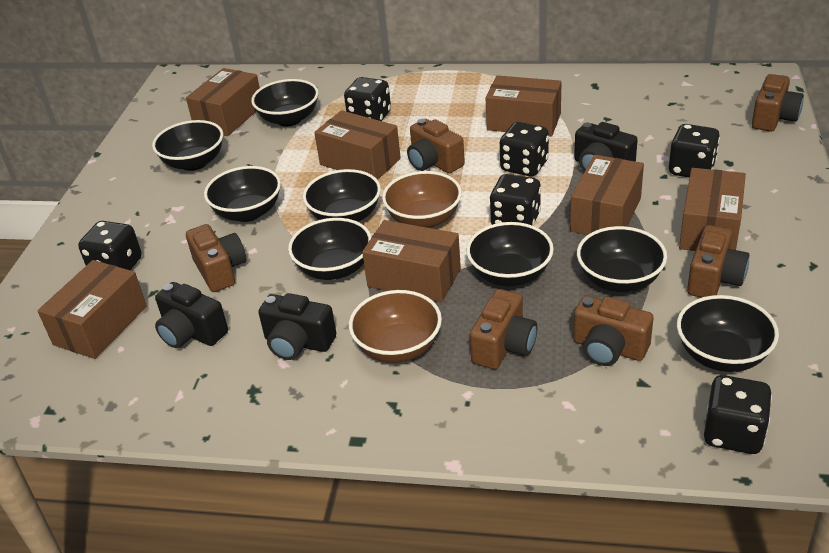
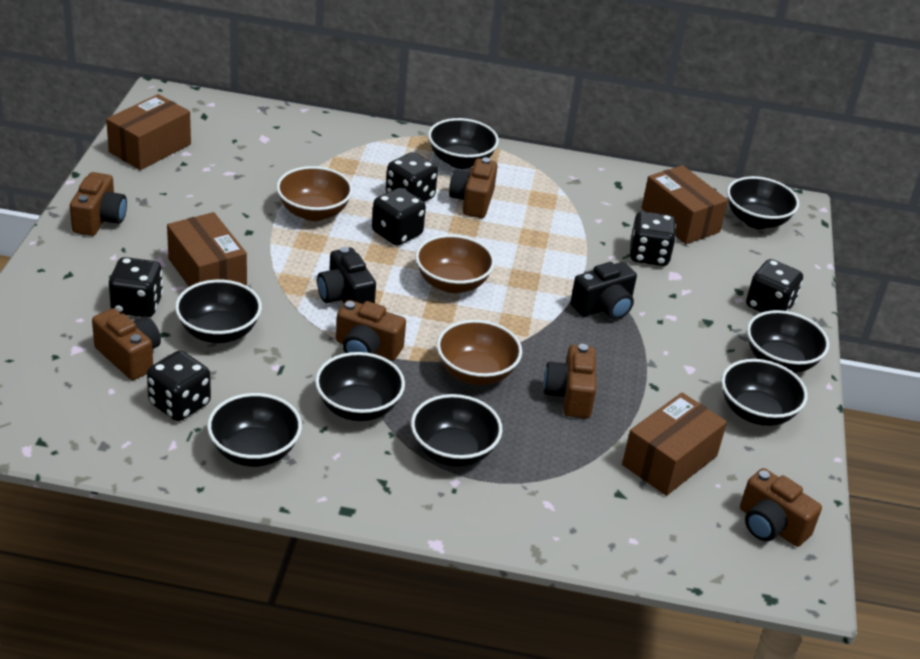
black camera: 3 -> 2
brown bowl: 2 -> 3
brown box: 7 -> 4

